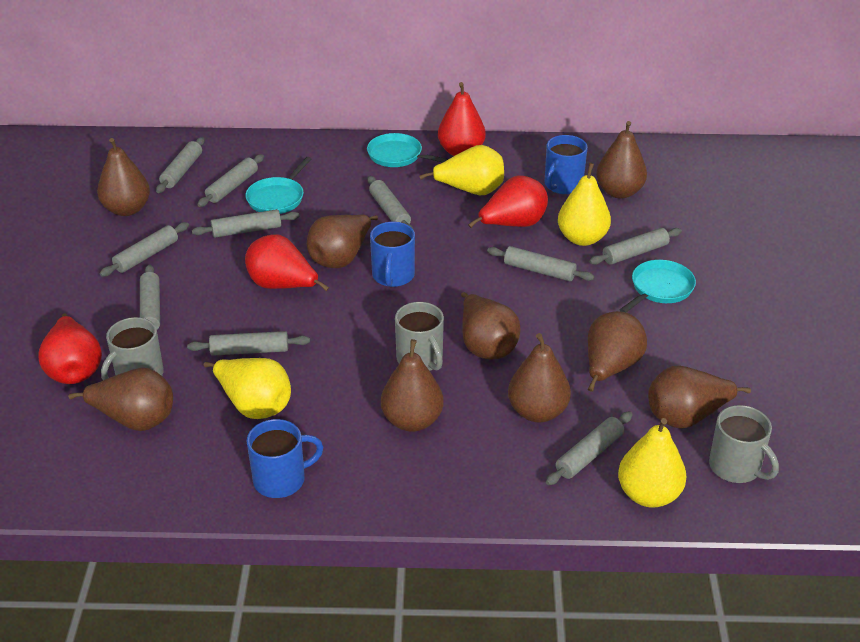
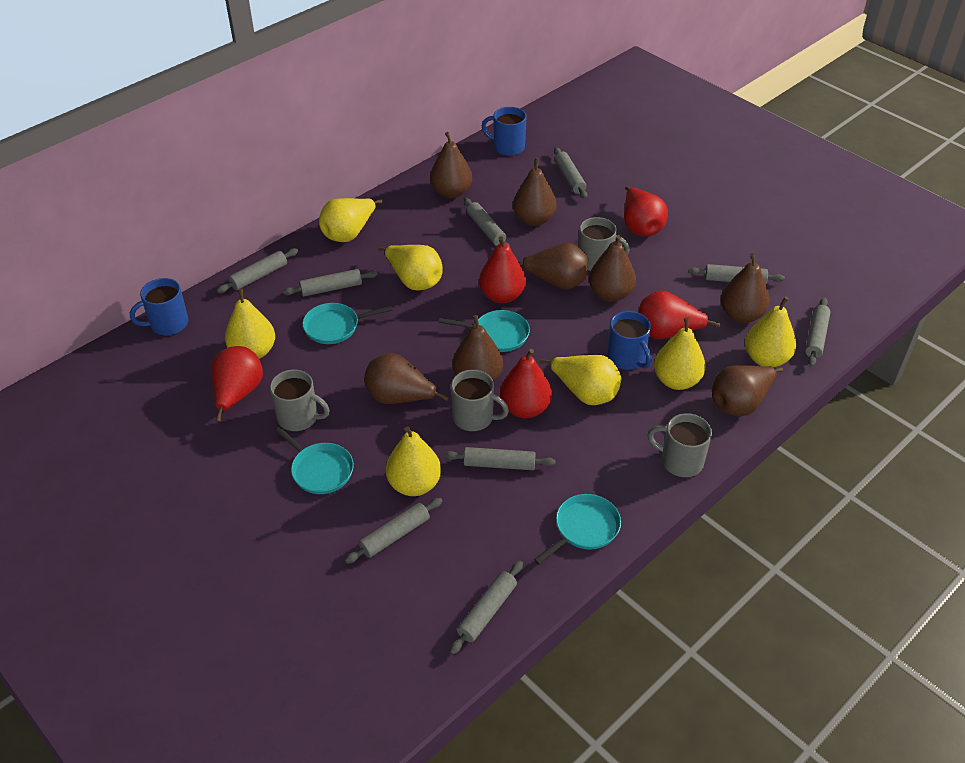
brown pear: 9 -> 8
grey mug: 3 -> 4
grey rolling pin: 10 -> 9
red pear: 4 -> 5
turquoise pan: 3 -> 4
yellow pear: 4 -> 7

